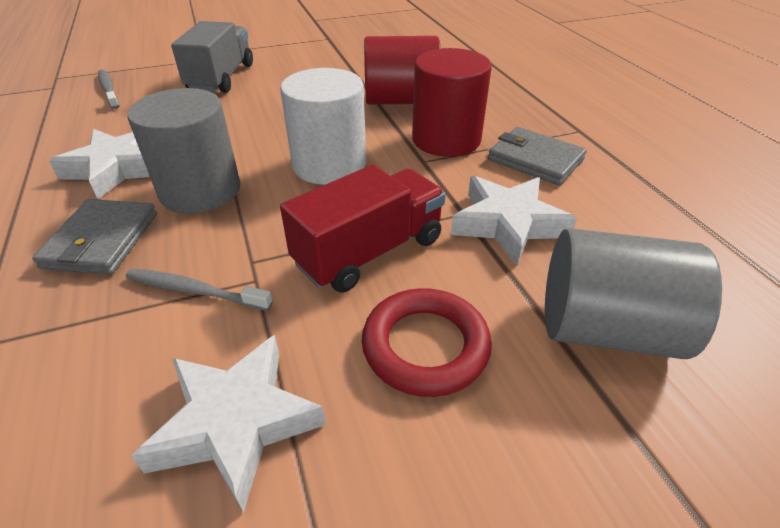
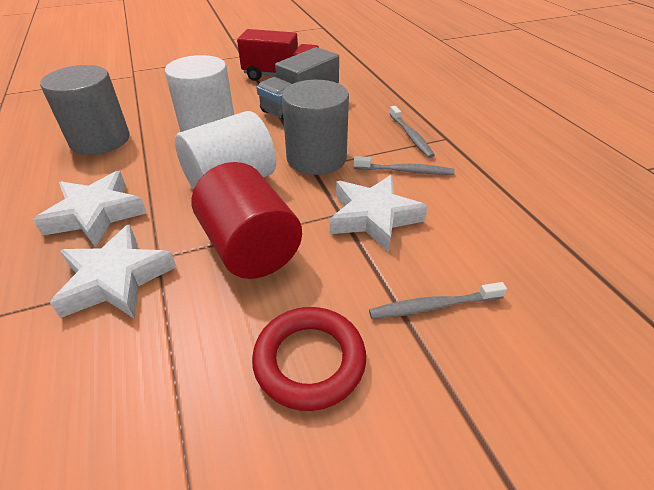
grey toothbrush: 2 -> 3
grey wallet: 2 -> 0
red cylinder: 2 -> 1
white cylinder: 1 -> 2

